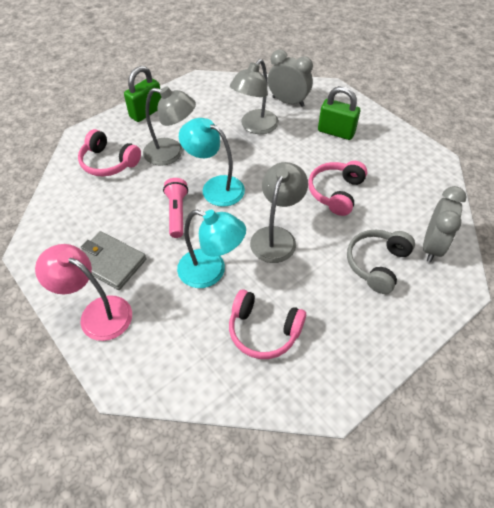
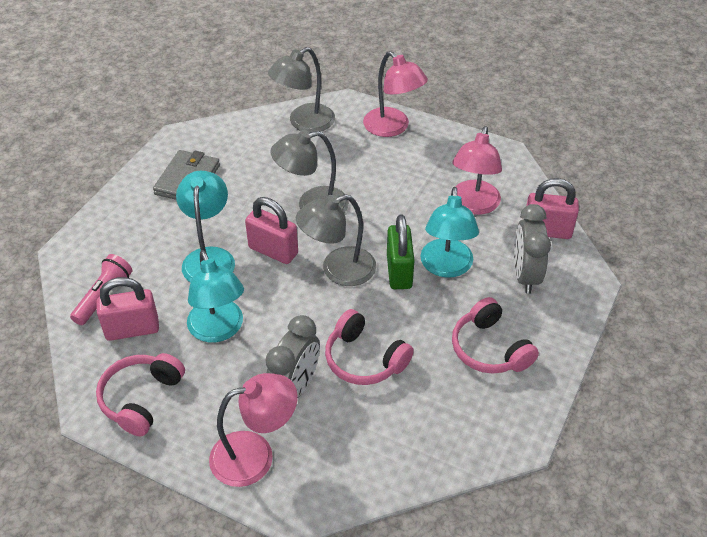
green padlock: 2 -> 1
grey headphones: 1 -> 0
pink lamp: 1 -> 3
pink padlock: 0 -> 3
turquoise lamp: 2 -> 3

